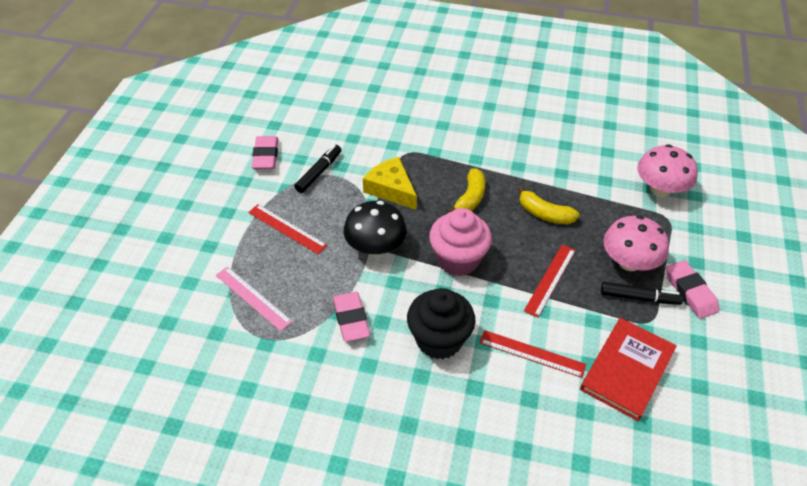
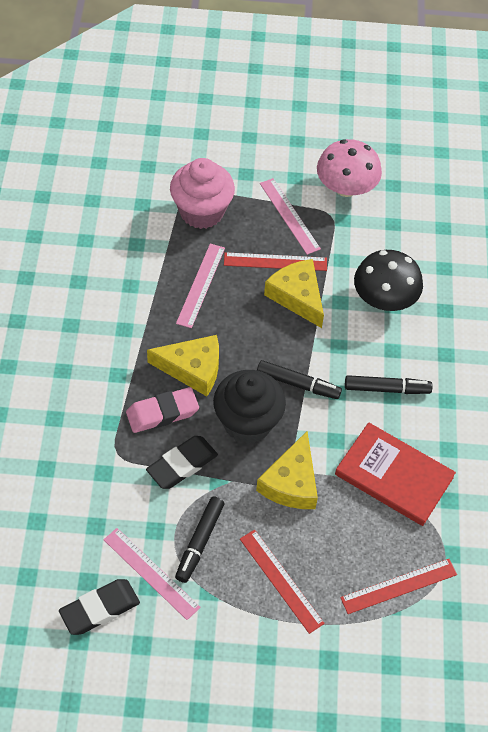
black eraser: 0 -> 2
black marker: 2 -> 3
pink eraser: 3 -> 1
pink mushroom: 2 -> 1
pink ruler: 1 -> 3
yellow banana: 2 -> 0
yellow cheese: 1 -> 3

